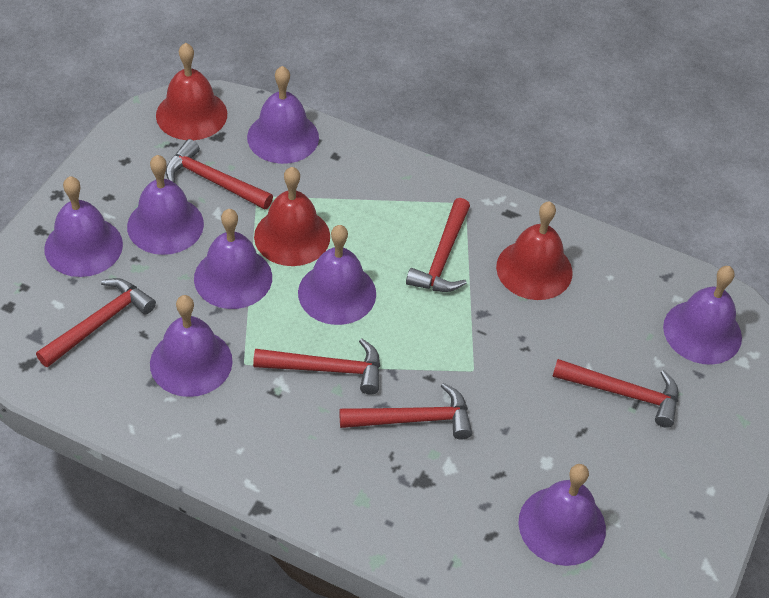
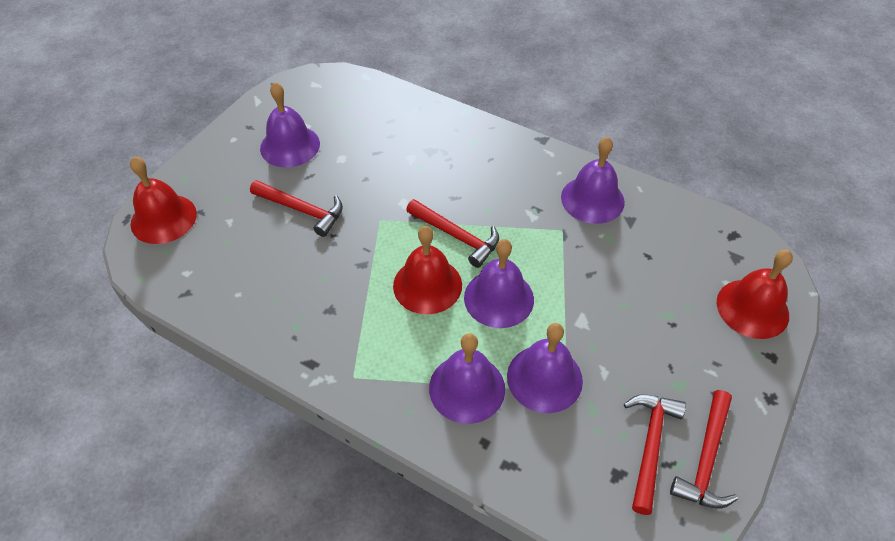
purple bell: 8 -> 5
red hammer: 6 -> 4

